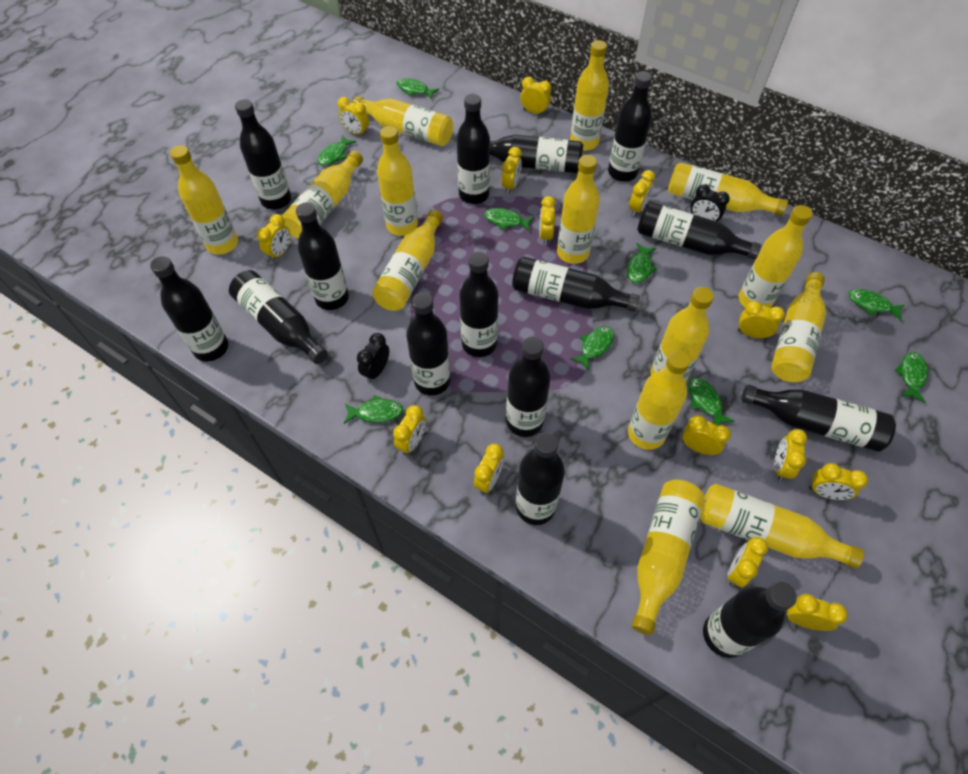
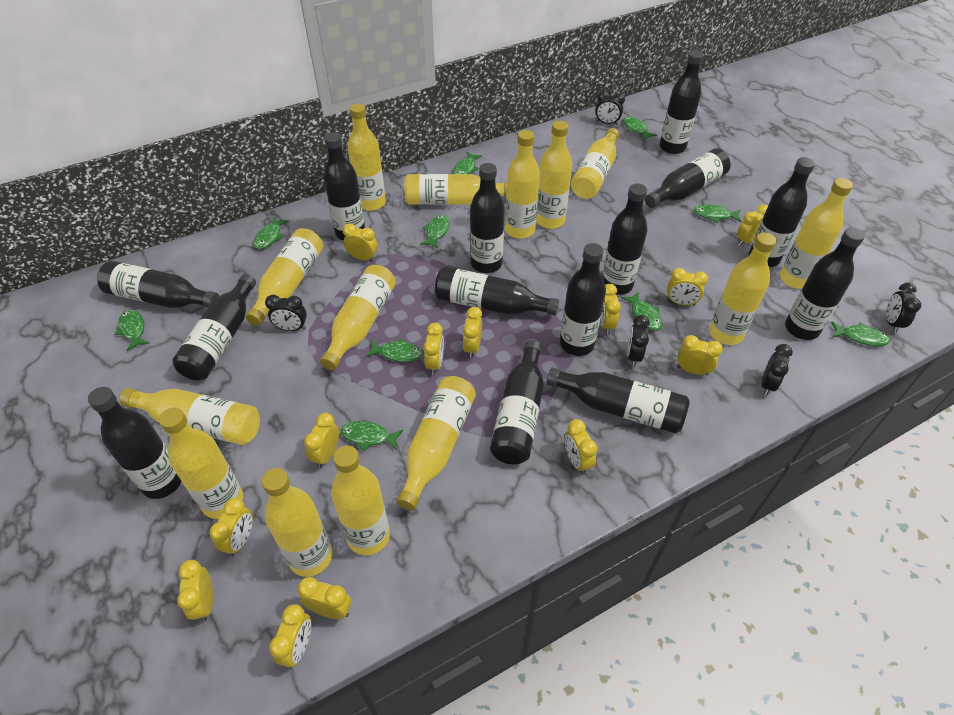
black bottle: 15 -> 14
black clock: 2 -> 5
green fish: 9 -> 10
yellow clock: 14 -> 13

